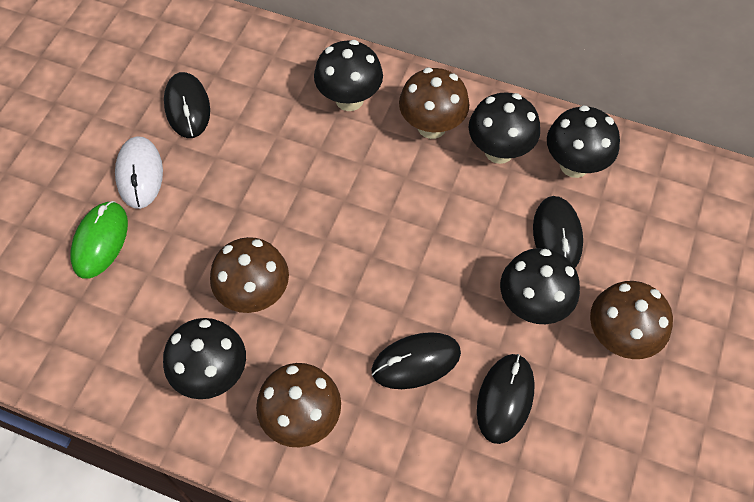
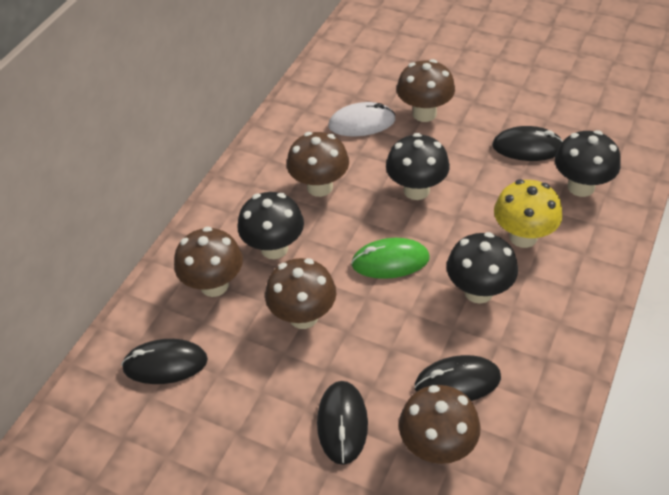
black mushroom: 5 -> 4
brown mushroom: 4 -> 5
yellow mushroom: 0 -> 1

